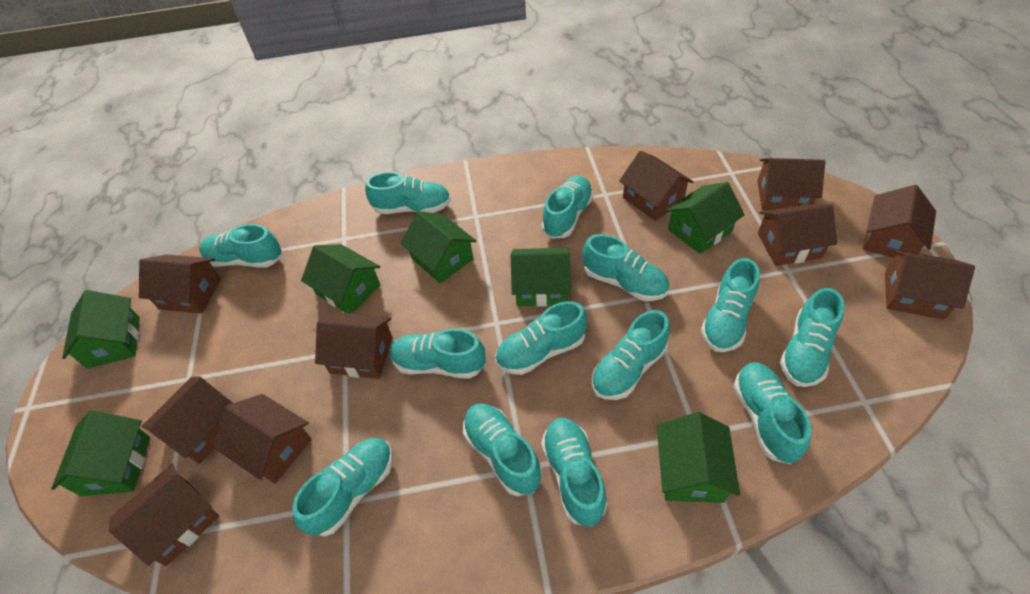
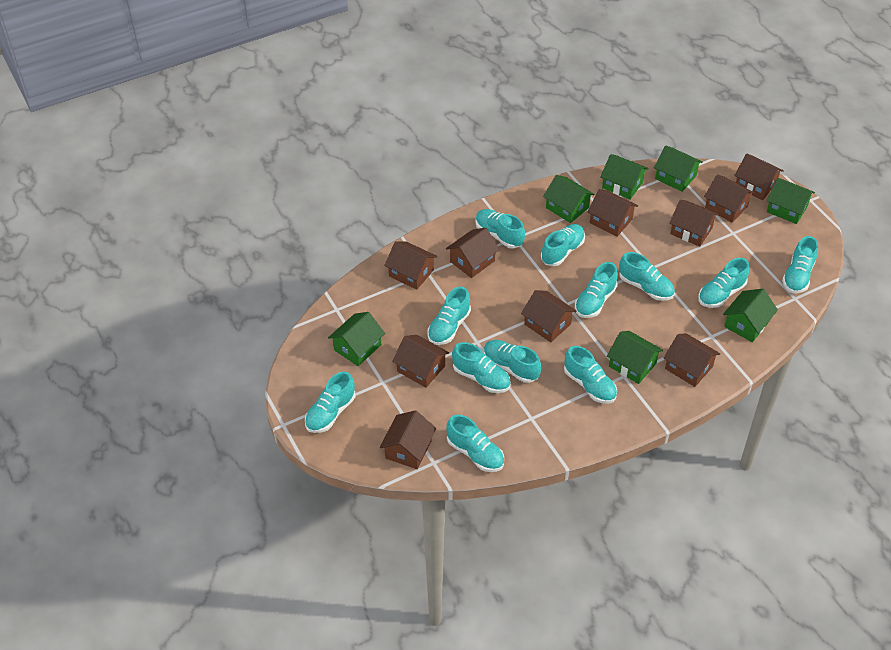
turquoise shoe: 13 -> 12

